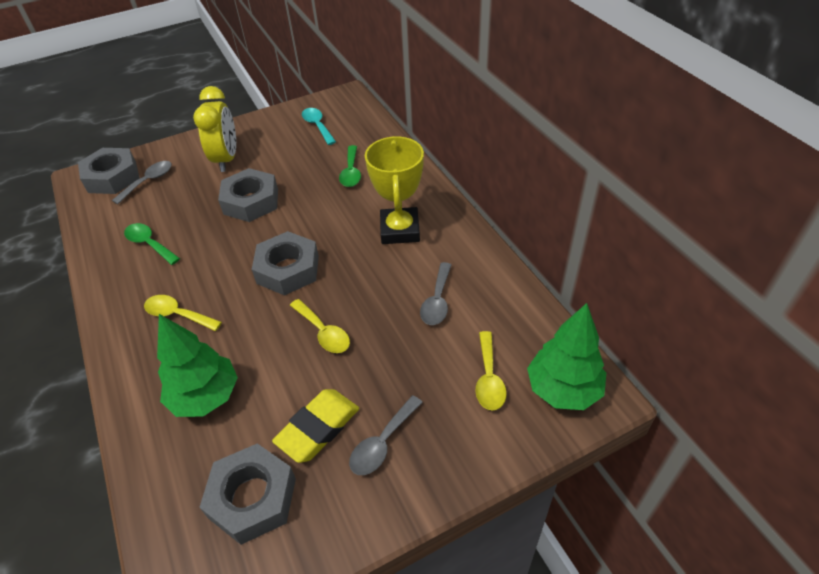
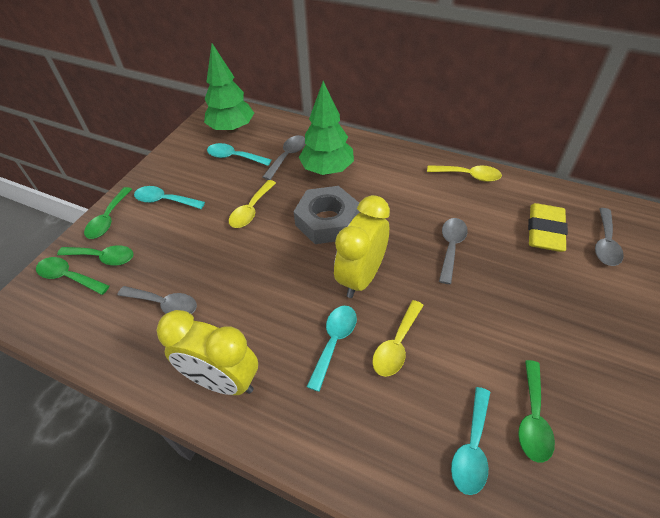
green spoon: 2 -> 4
grey nut: 4 -> 1
grey spoon: 3 -> 4
turquoise spoon: 1 -> 4
yellow clock: 1 -> 2
yellow trophy: 1 -> 0

